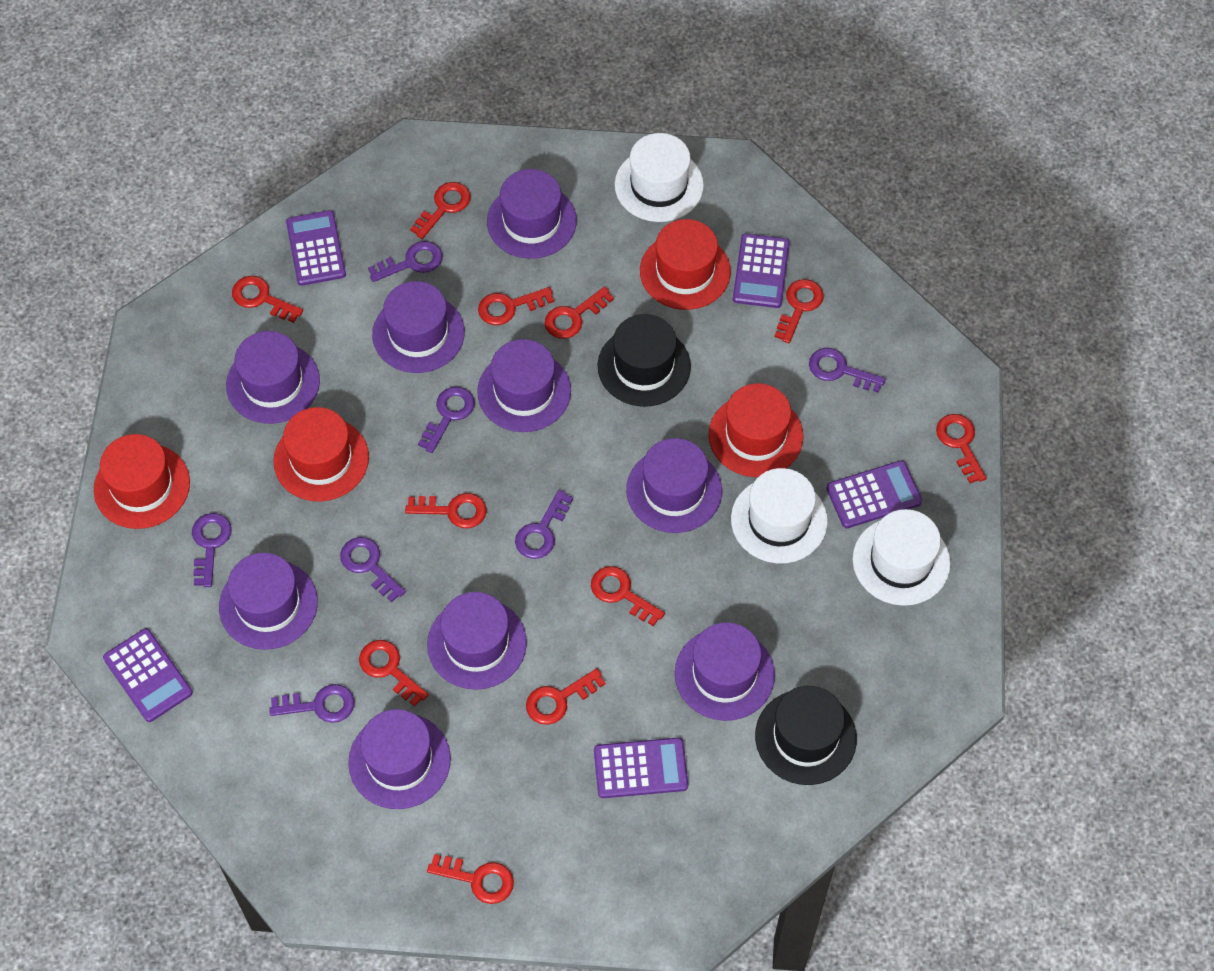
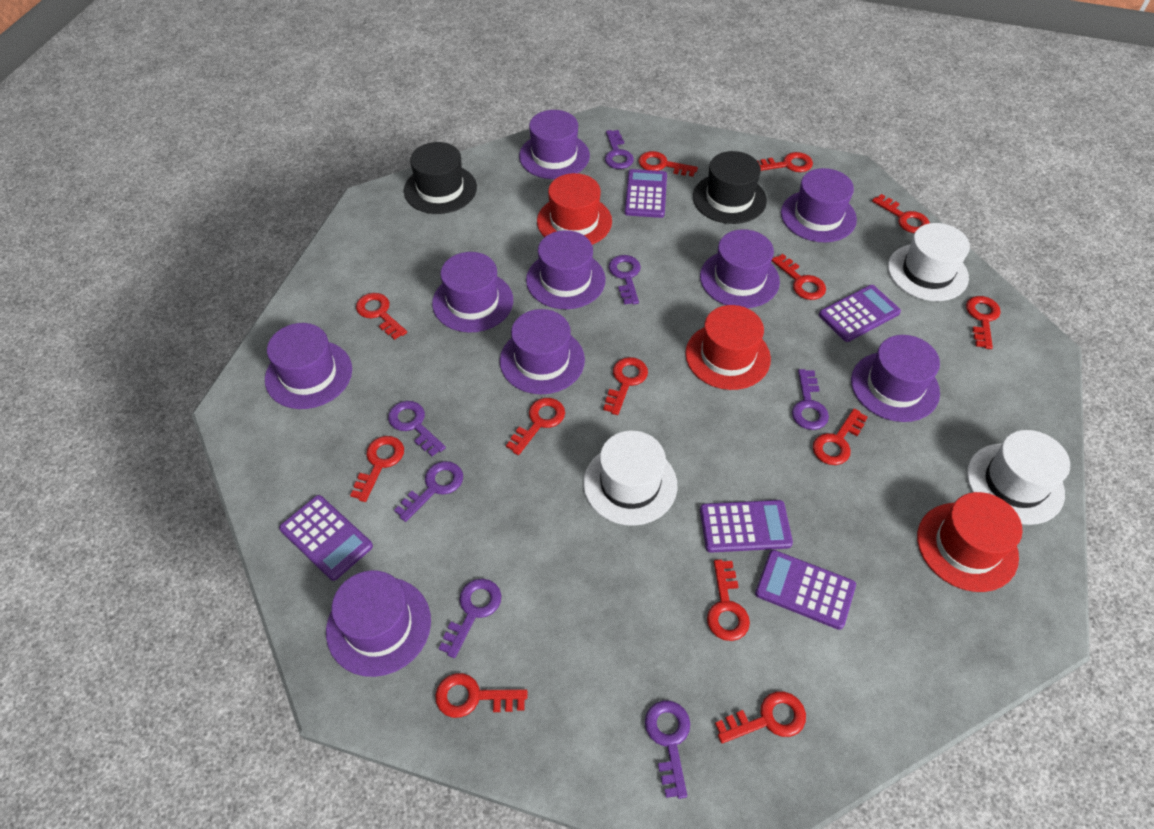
red hat: 4 -> 3
red key: 11 -> 13

